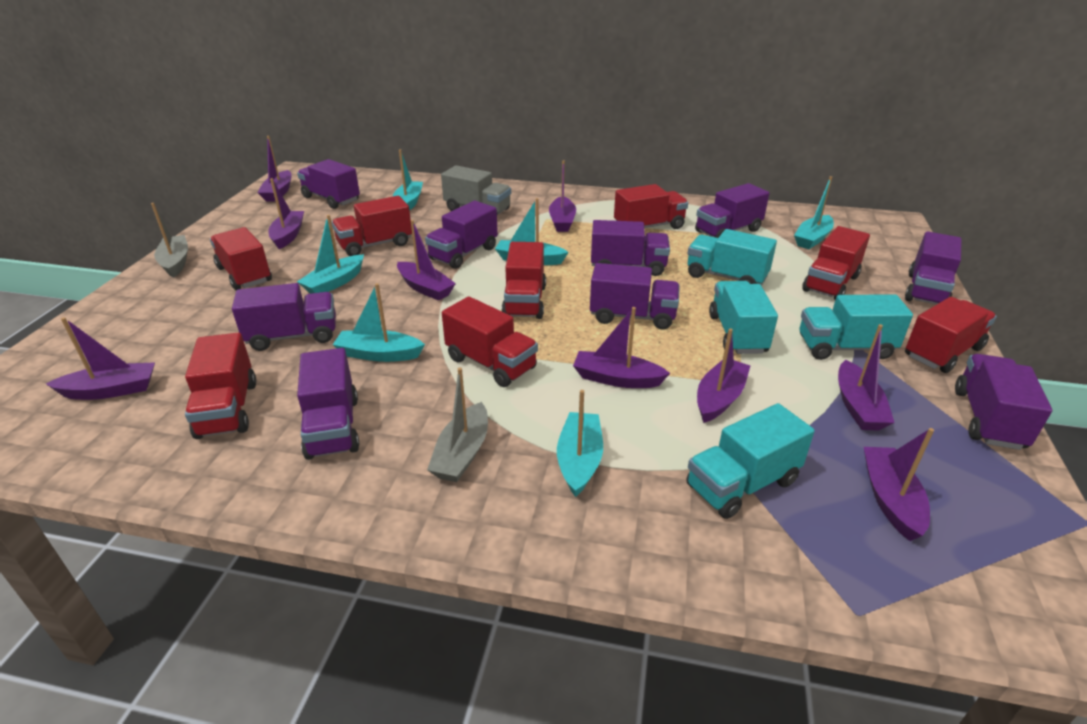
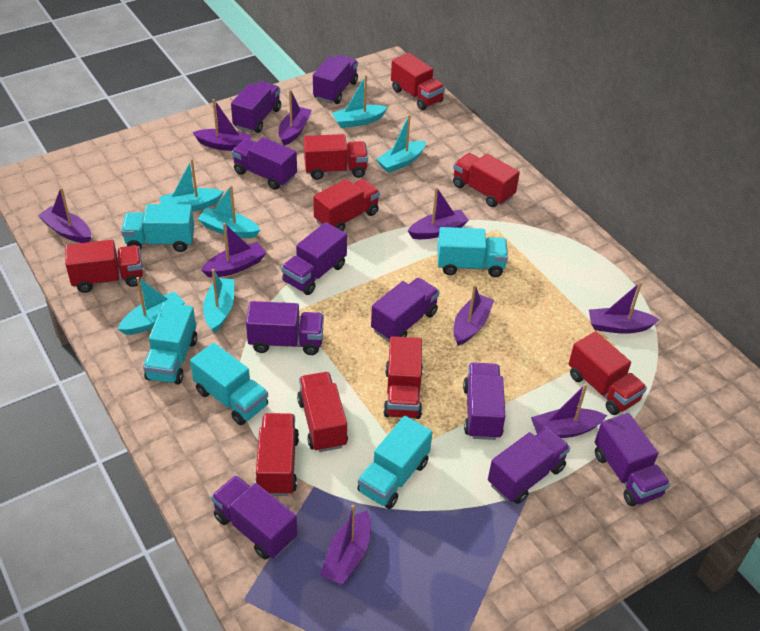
grey boat: 2 -> 0
grey truck: 1 -> 0
purple truck: 9 -> 10
red truck: 8 -> 9
turquoise truck: 4 -> 5

